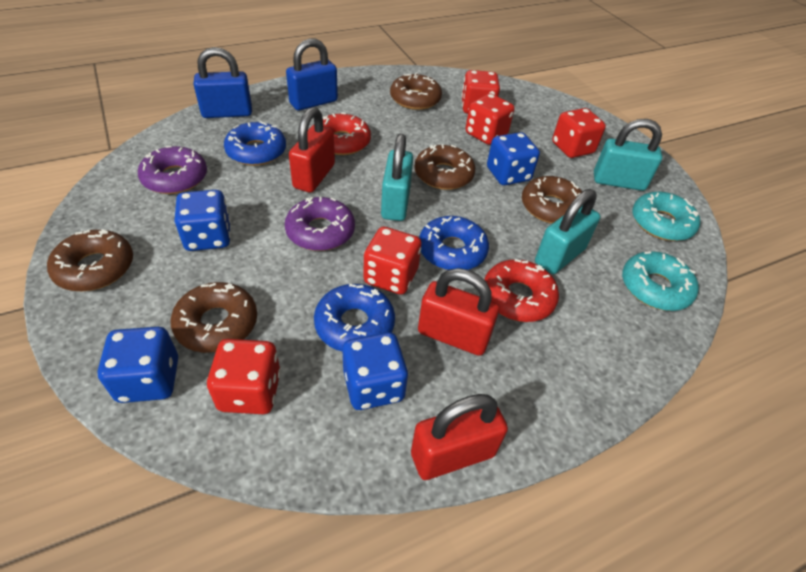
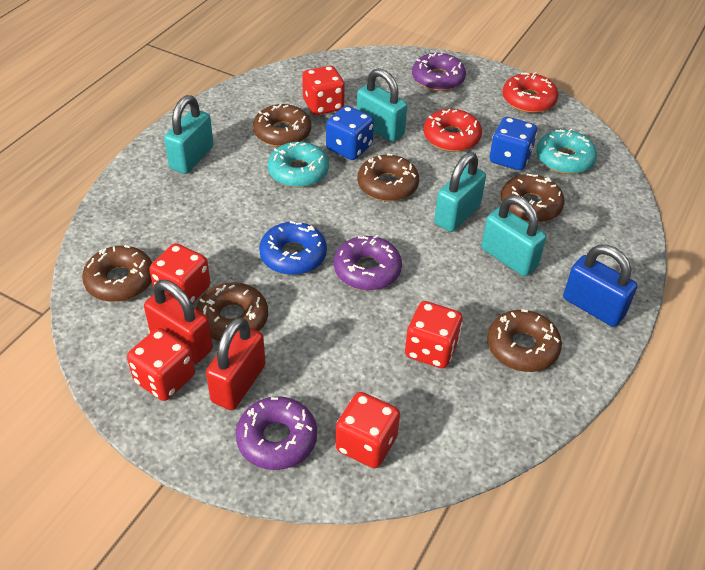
blue dice: 4 -> 2
blue donut: 3 -> 1
blue padlock: 2 -> 1
brown donut: 5 -> 6
purple donut: 2 -> 3
red padlock: 3 -> 2
turquoise padlock: 3 -> 4

